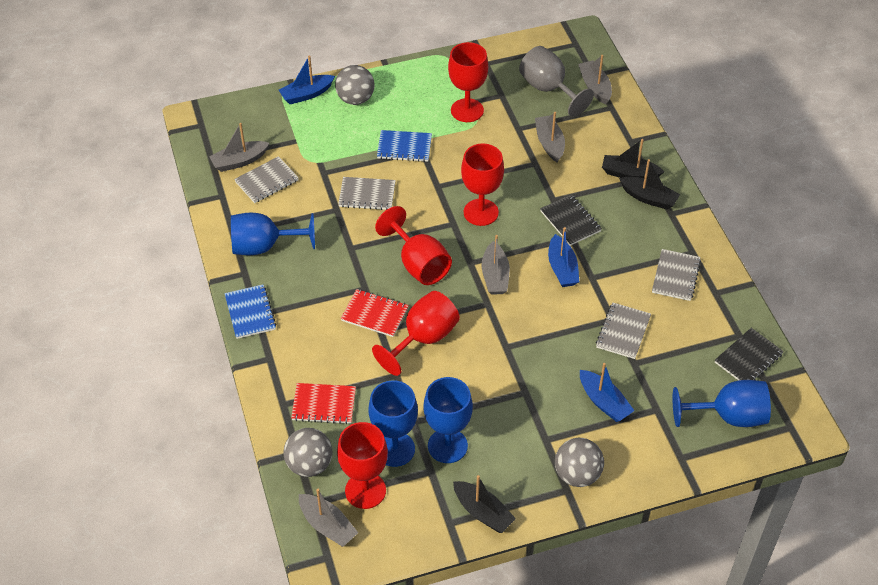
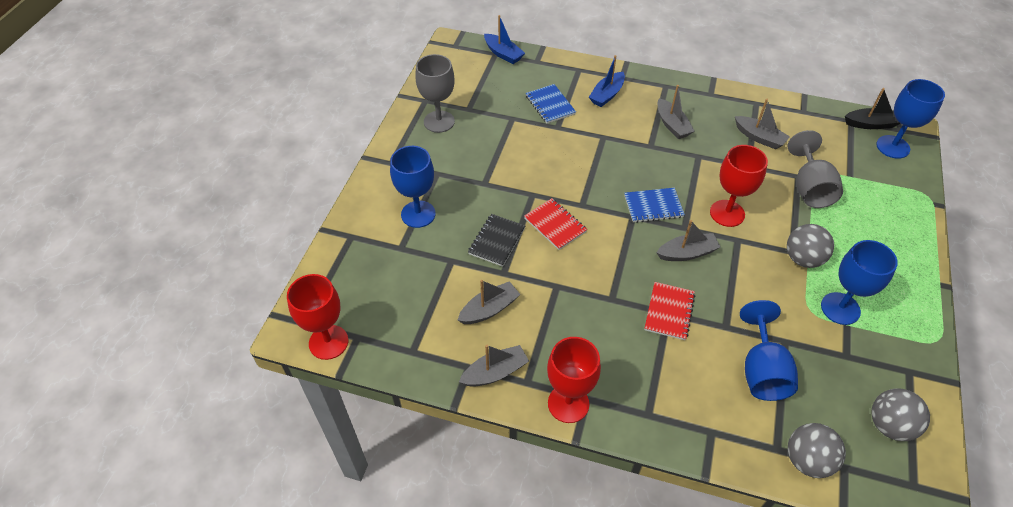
black boat: 3 -> 1
black notebook: 2 -> 1
blue boat: 3 -> 2
grey goblet: 1 -> 2
grey notebook: 4 -> 0
red goblet: 5 -> 3

